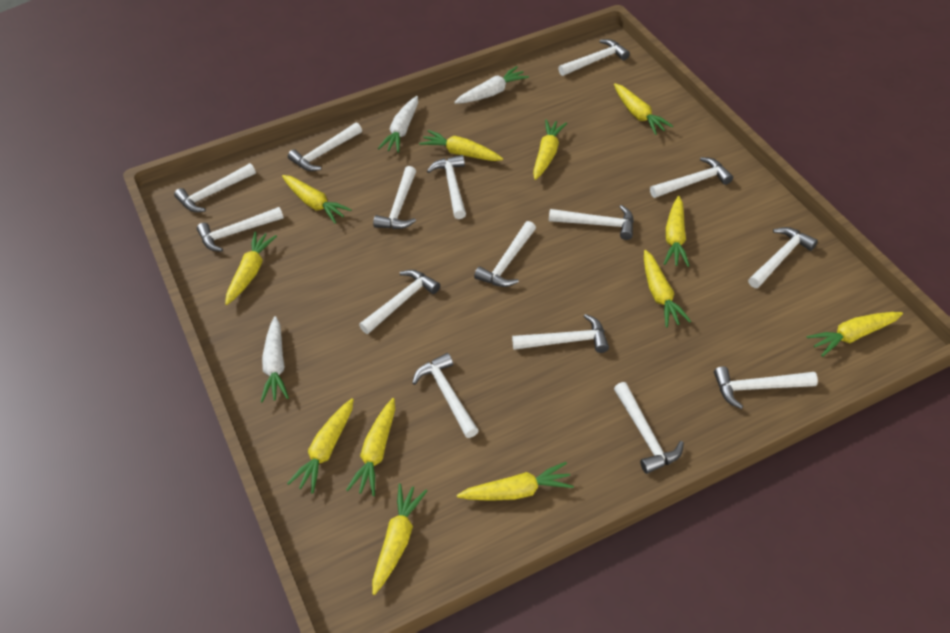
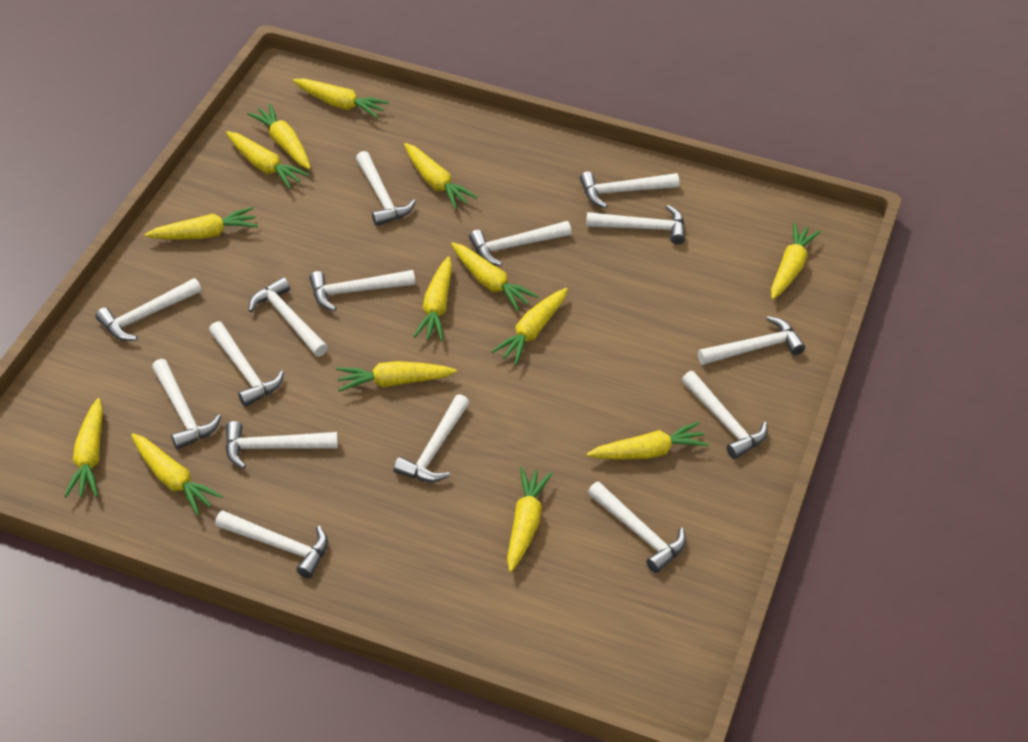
white carrot: 3 -> 0
yellow carrot: 12 -> 14

